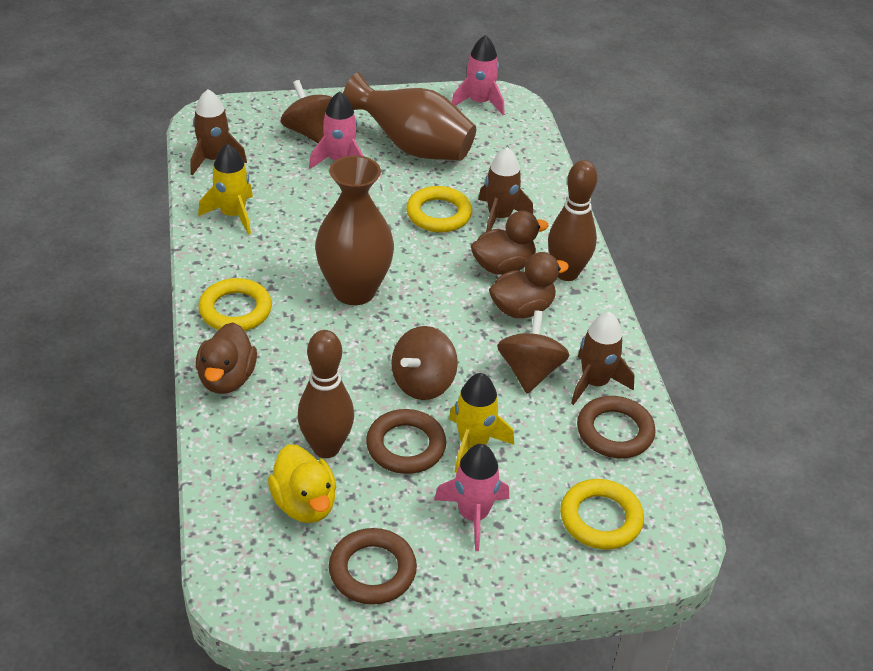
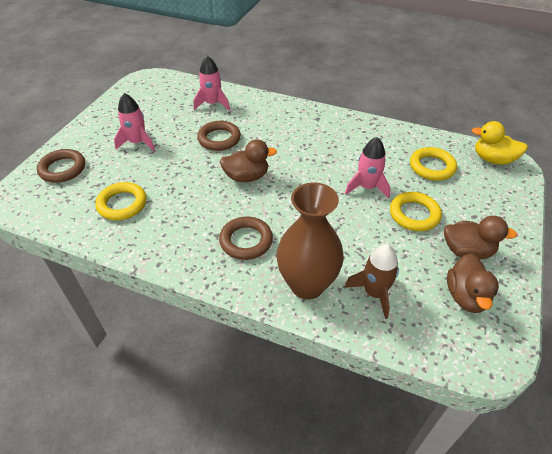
brown bowling pin: 2 -> 0
brown rocket: 3 -> 1
brown spinning top: 3 -> 0
brown vase: 2 -> 1
yellow rocket: 2 -> 0

